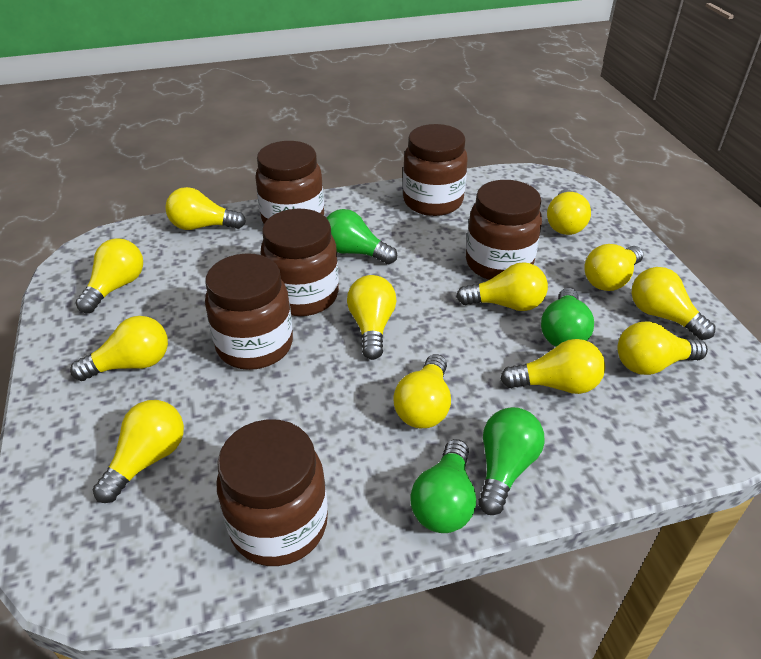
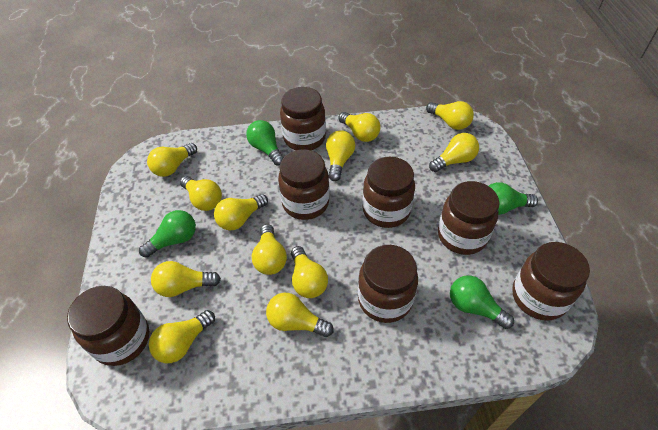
brown jar: 6 -> 7

